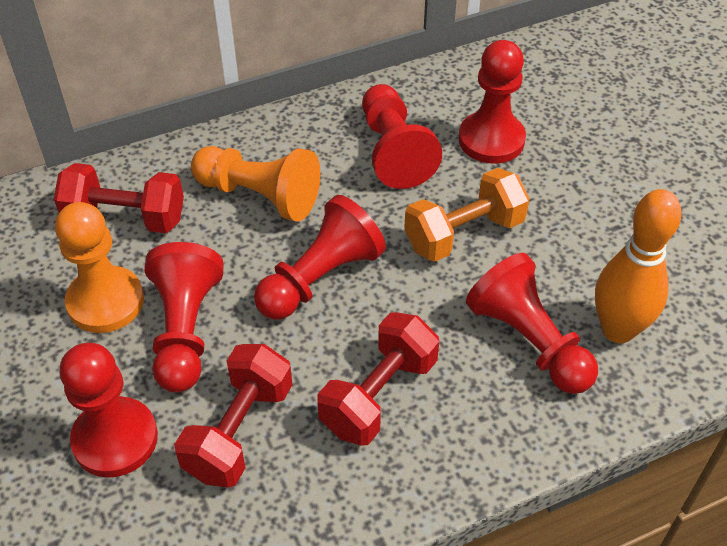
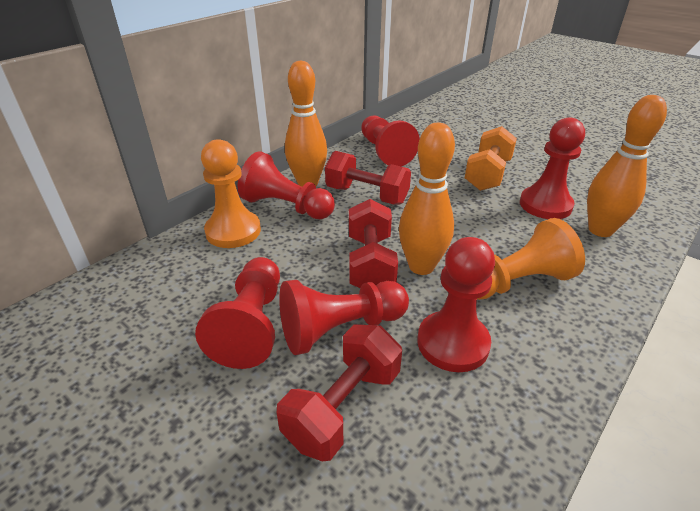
orange bowling pin: 1 -> 3

